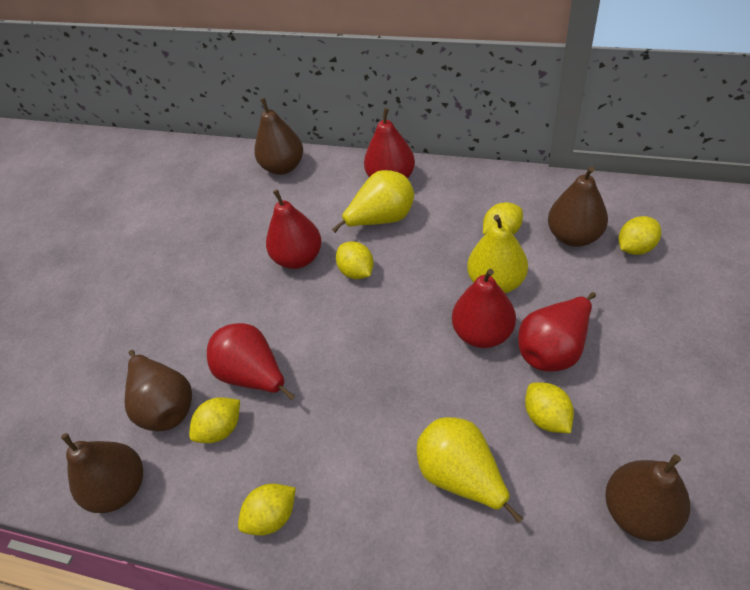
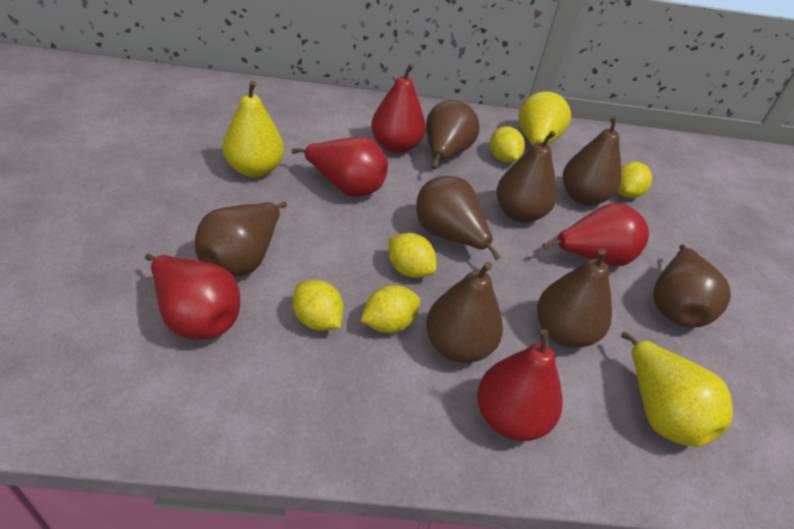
brown pear: 5 -> 8
yellow lemon: 6 -> 5

